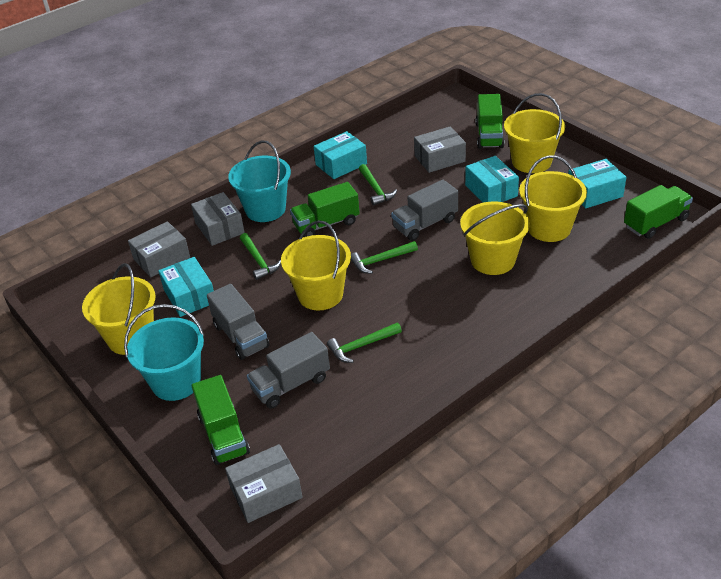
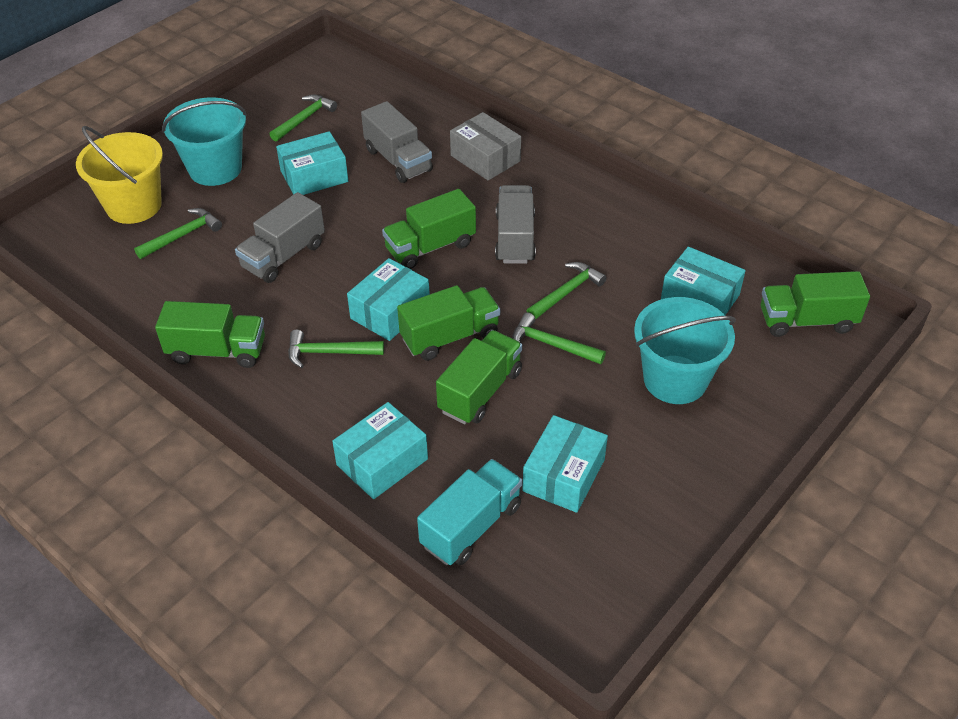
green hammer: 4 -> 5
green truck: 4 -> 5
grey box: 4 -> 1
turquoise box: 4 -> 5
turquoise truck: 0 -> 1
yellow bucket: 5 -> 1

